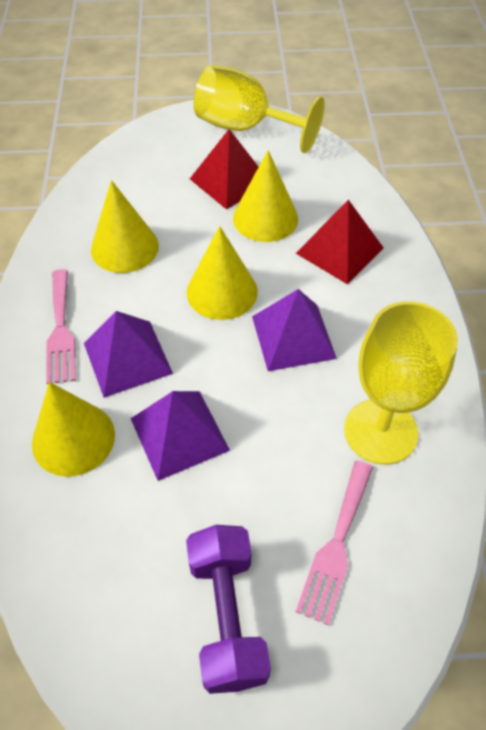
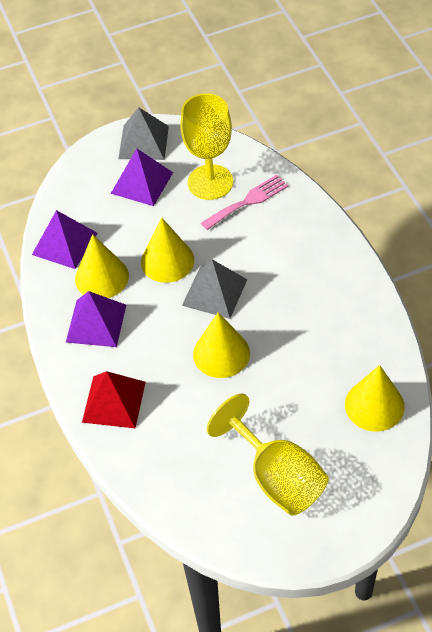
grey pyramid: 0 -> 2
pink fork: 2 -> 1
purple dumbbell: 1 -> 0
red pyramid: 2 -> 1

